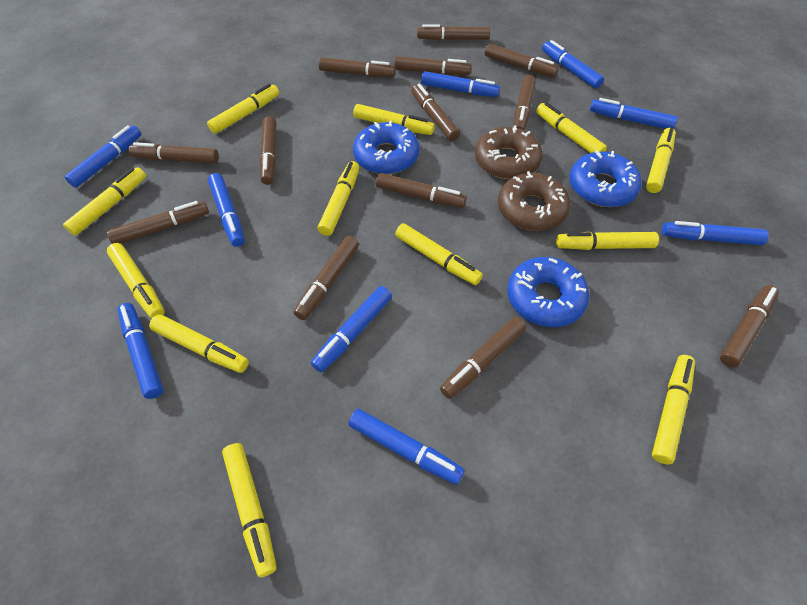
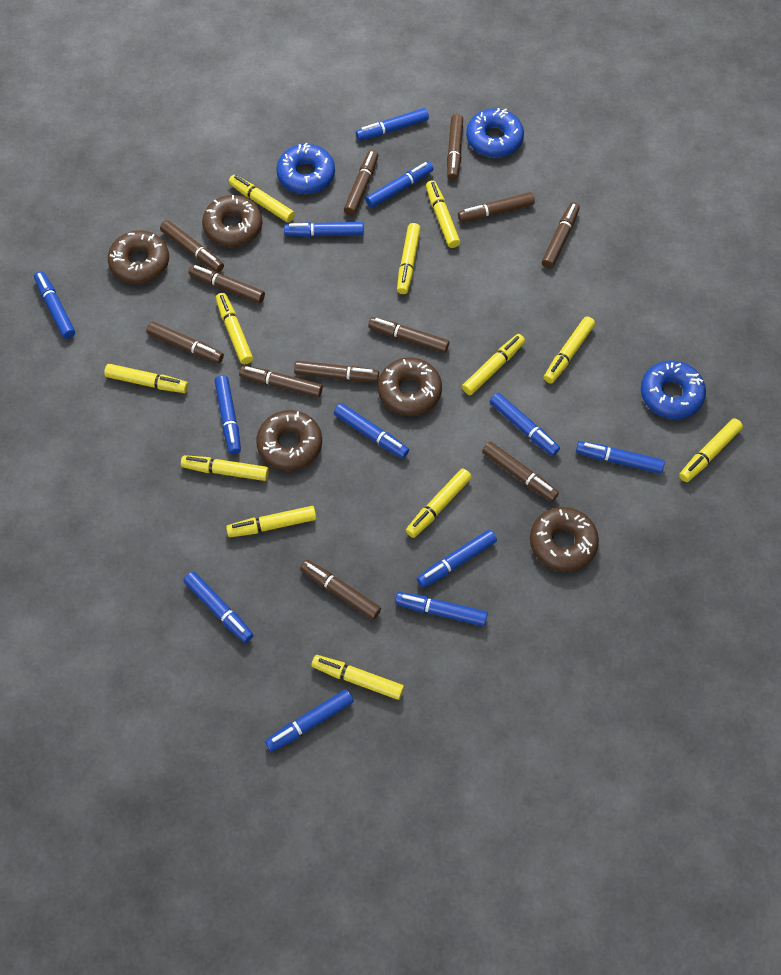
blue marker: 9 -> 12
brown donut: 2 -> 5
brown marker: 13 -> 12

